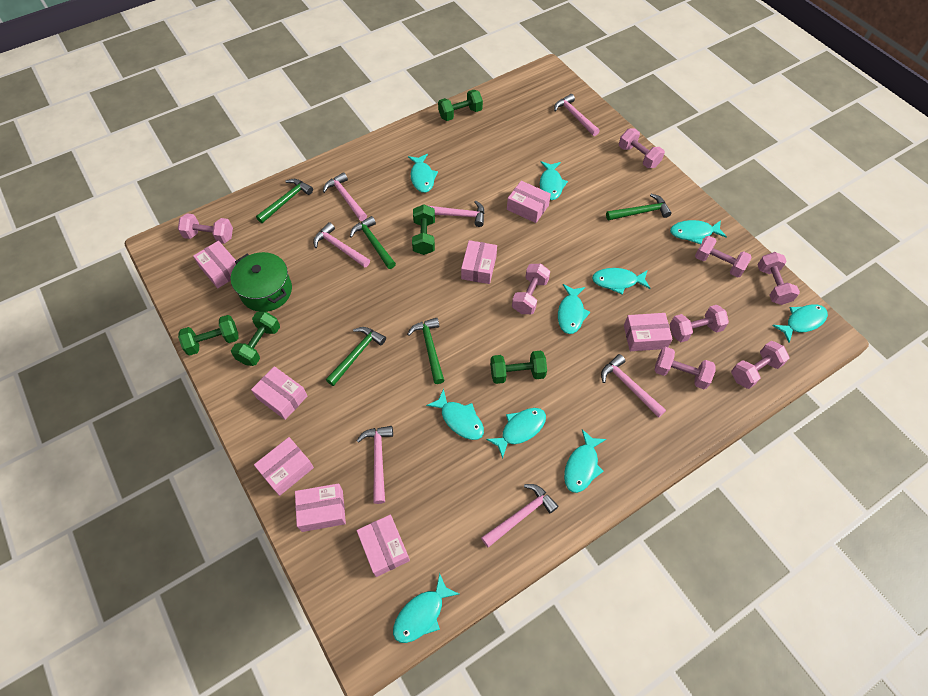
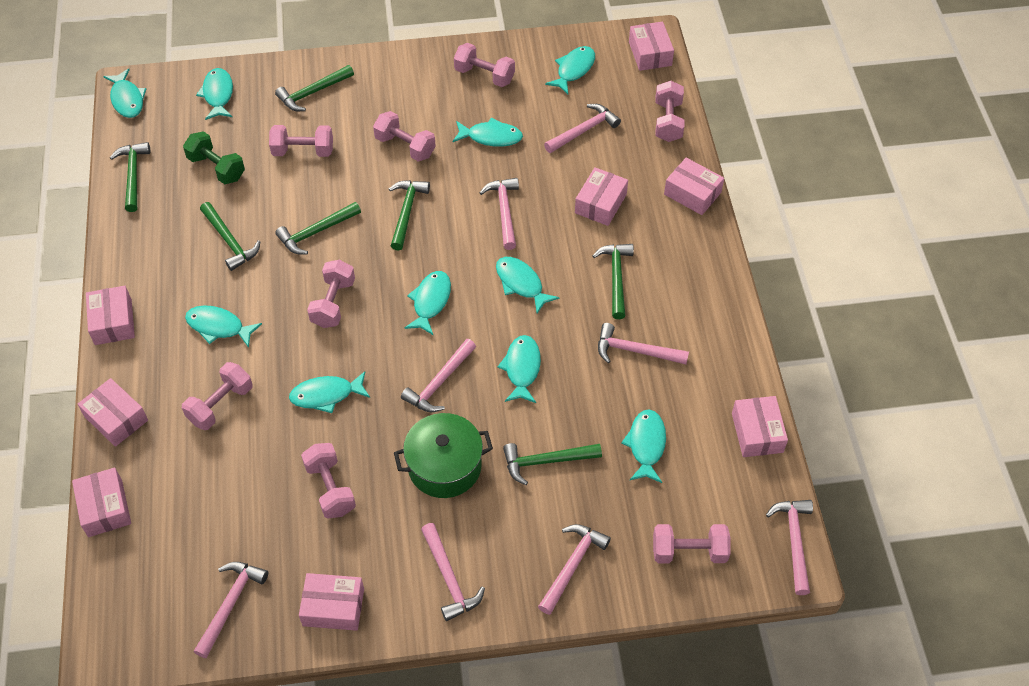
green dumbbell: 5 -> 1
green hammer: 5 -> 7
pink hammer: 7 -> 8

